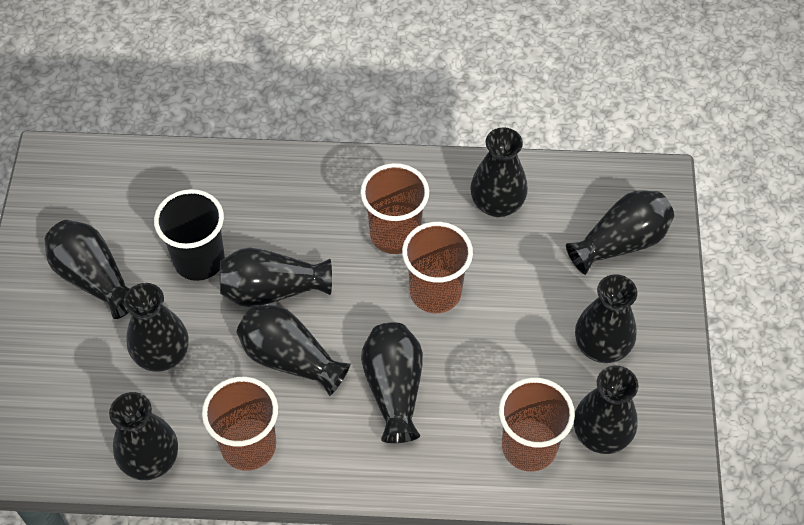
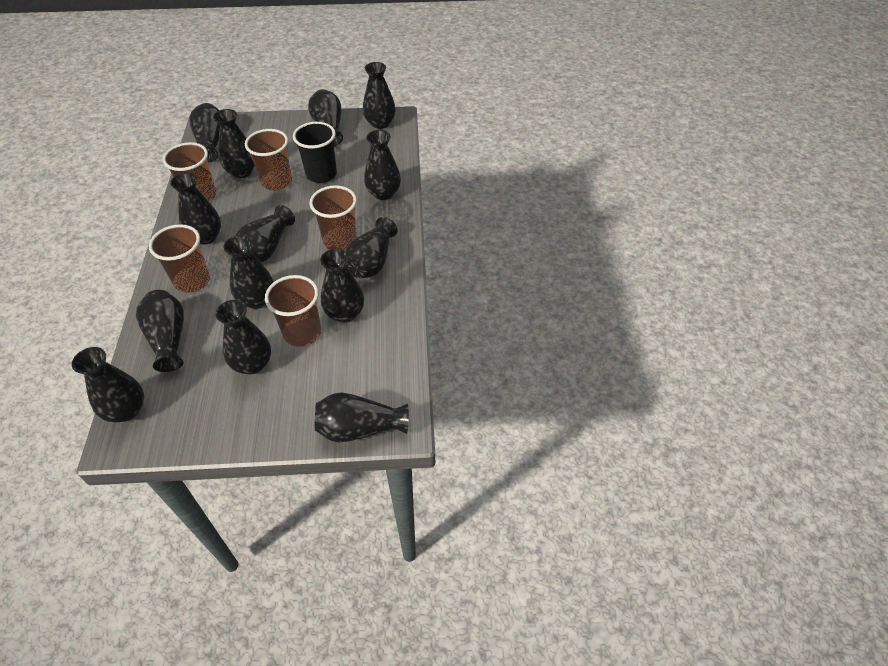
black vase: 10 -> 14
brown cup: 4 -> 5

